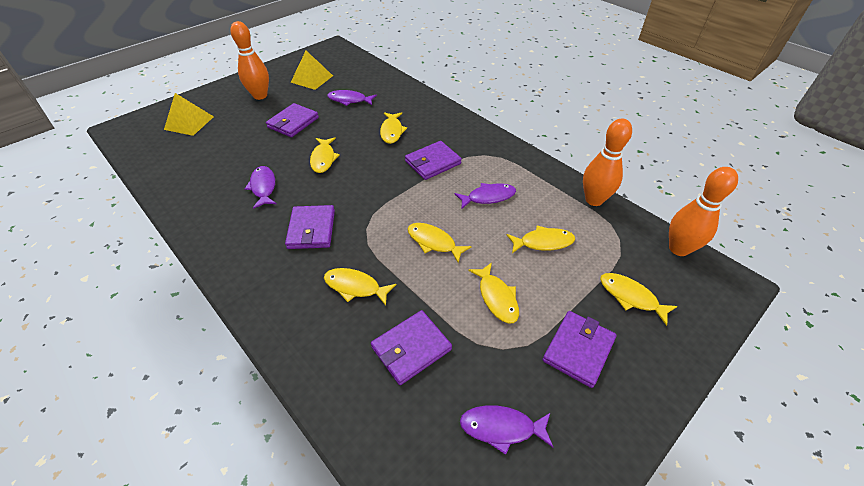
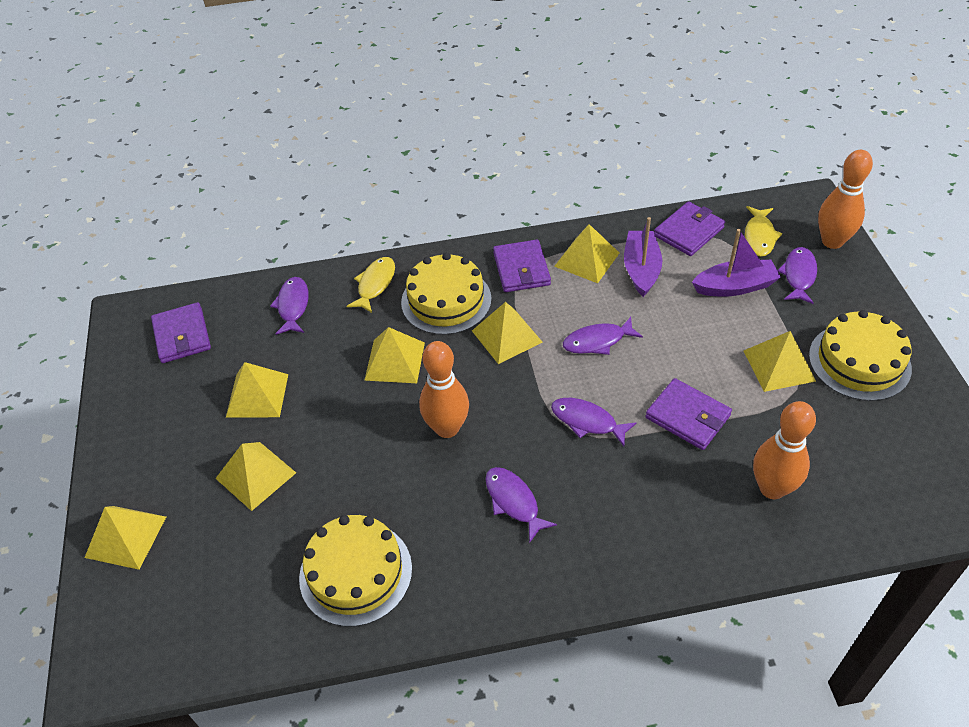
purple boat: 0 -> 2
purple fish: 4 -> 5
purple wallet: 5 -> 4
yellow cake: 0 -> 3
yellow fish: 7 -> 2
yellow pyramid: 2 -> 7

